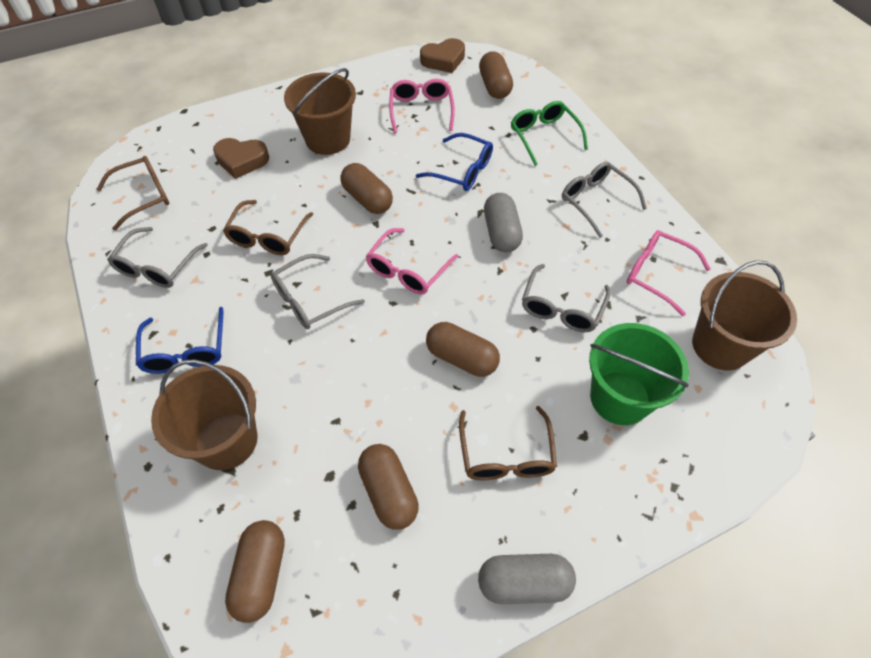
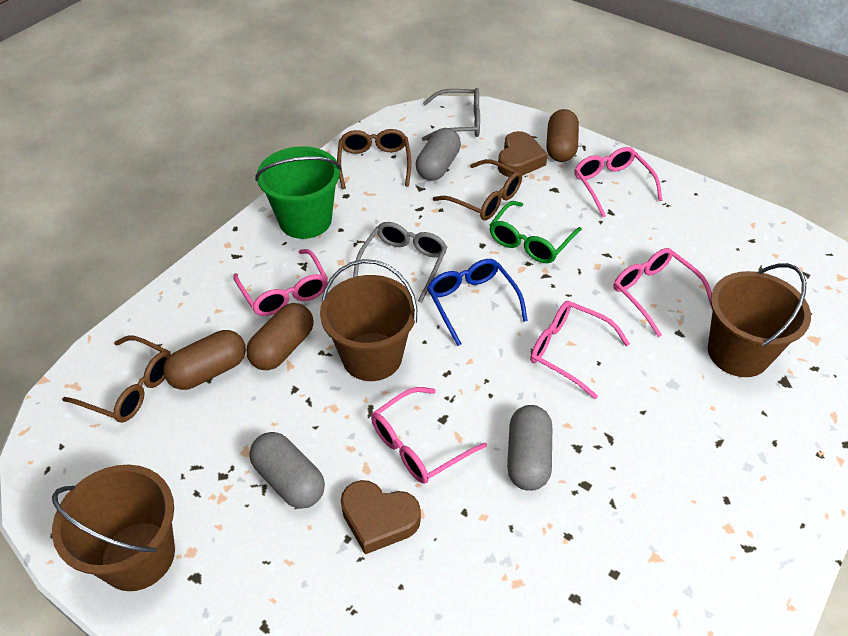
blue glasses: 2 -> 1
brown capsule: 5 -> 3
grey capsule: 2 -> 3
grey glasses: 4 -> 2
pink glasses: 3 -> 5

